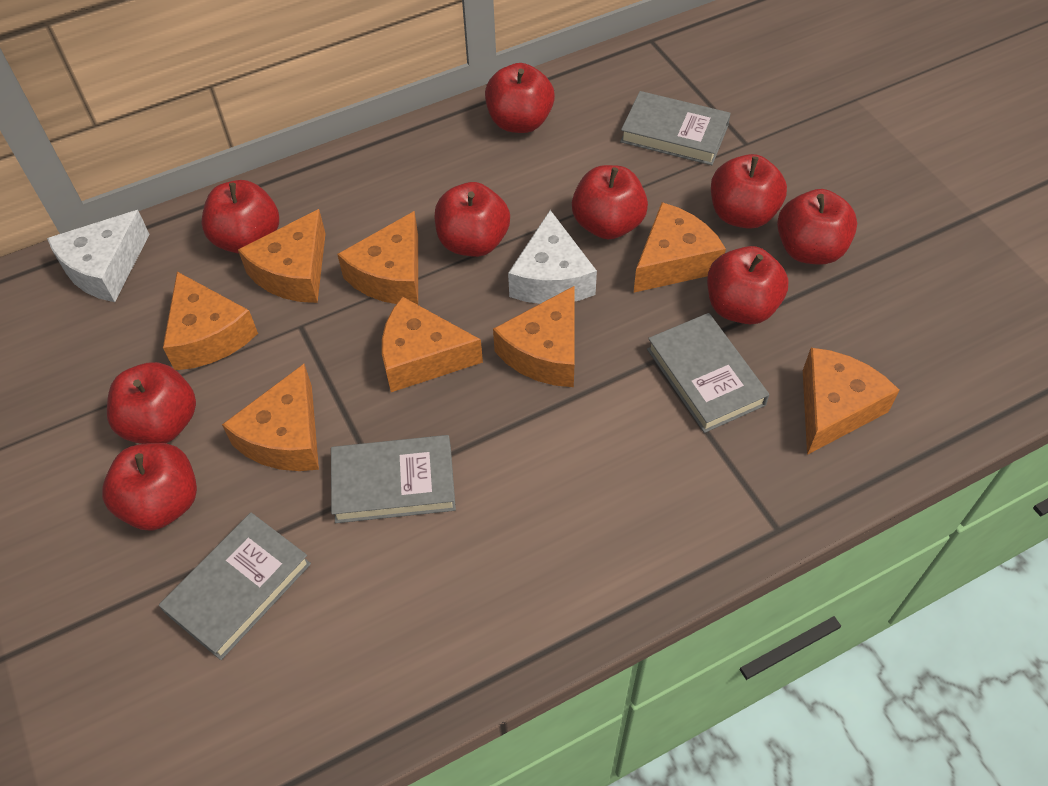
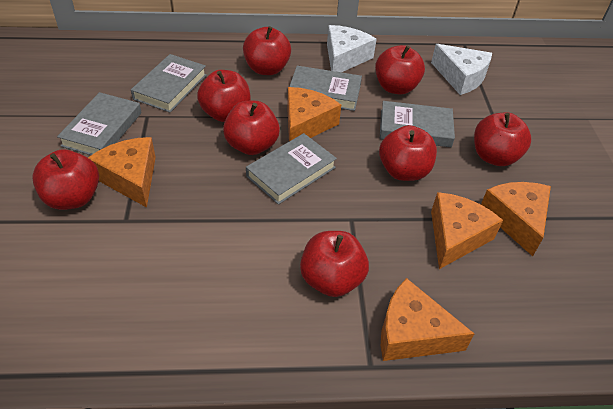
grey book: 4 -> 5
orange cheese: 8 -> 5
red apple: 9 -> 8

